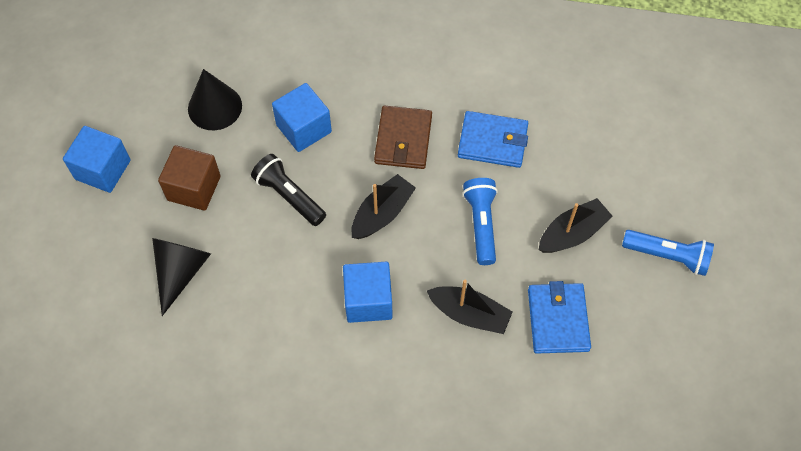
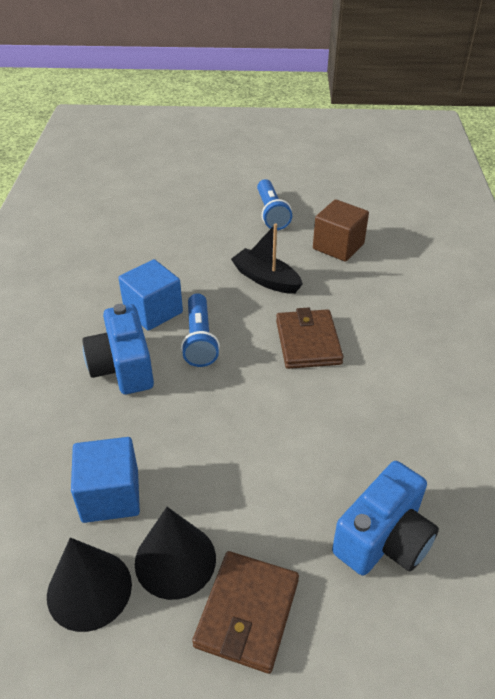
black boat: 3 -> 1
black flashlight: 1 -> 0
blue camera: 0 -> 2
blue cube: 3 -> 2
blue wallet: 2 -> 0
brown wallet: 1 -> 2

